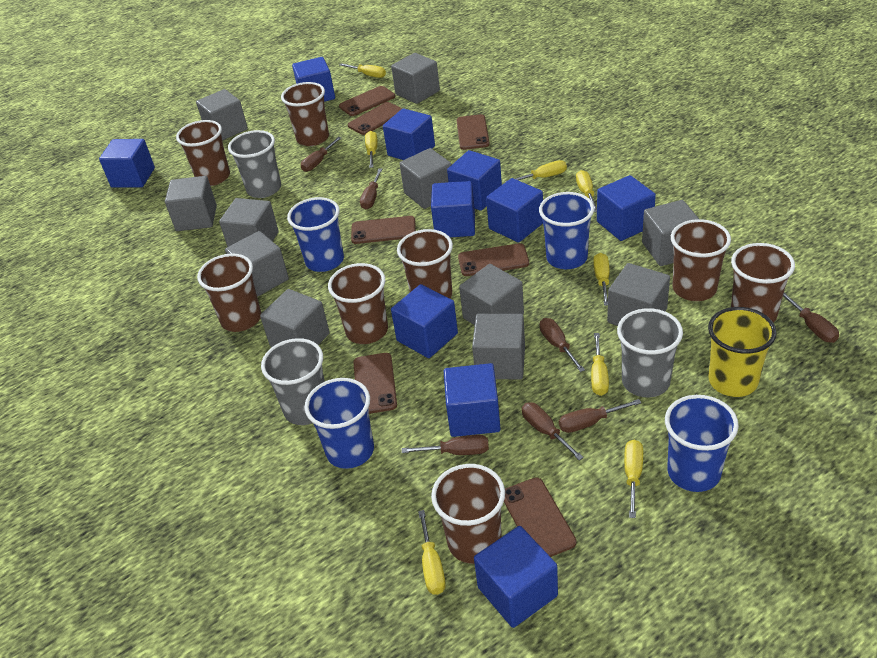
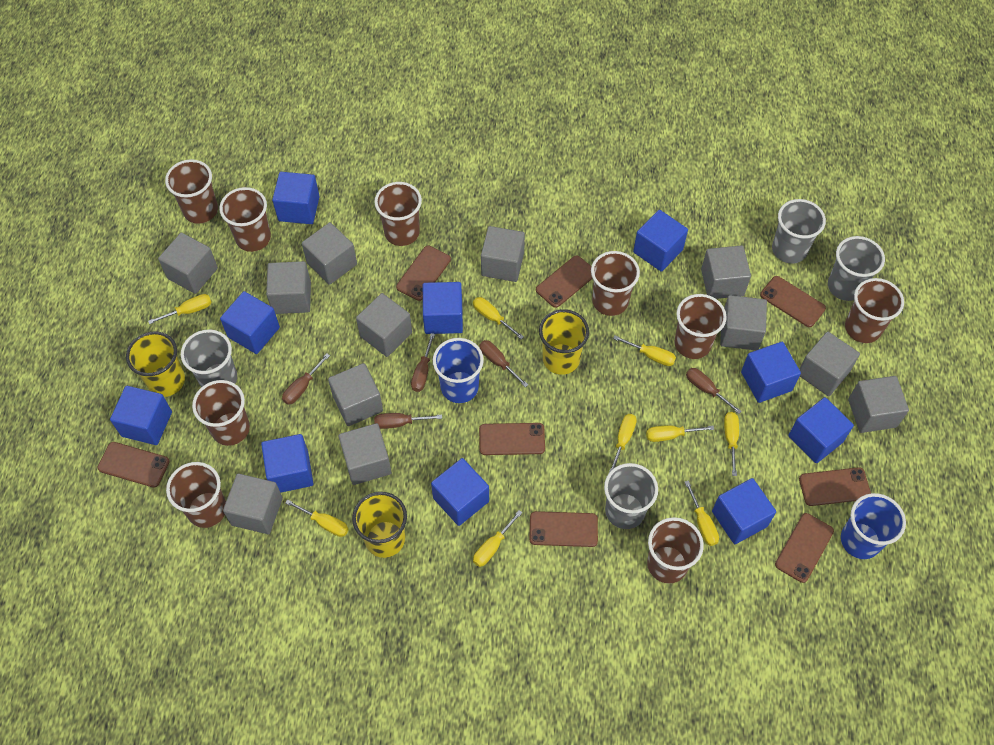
blue cup: 4 -> 2
brown cup: 8 -> 9
brown phone: 7 -> 8
brown screwdriver: 7 -> 5
grey cube: 11 -> 12
grey cup: 3 -> 4
yellow cup: 1 -> 3
yellow screwdriver: 8 -> 9

